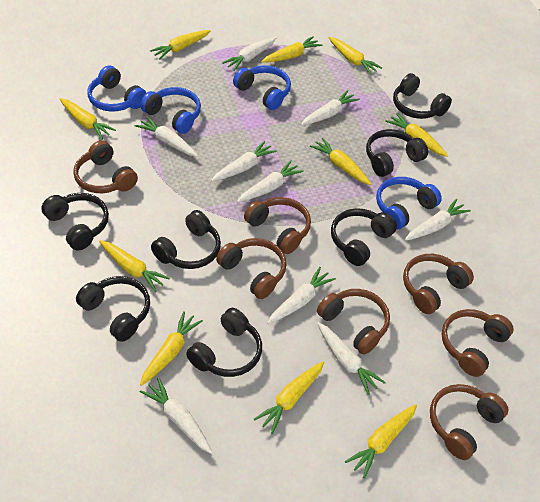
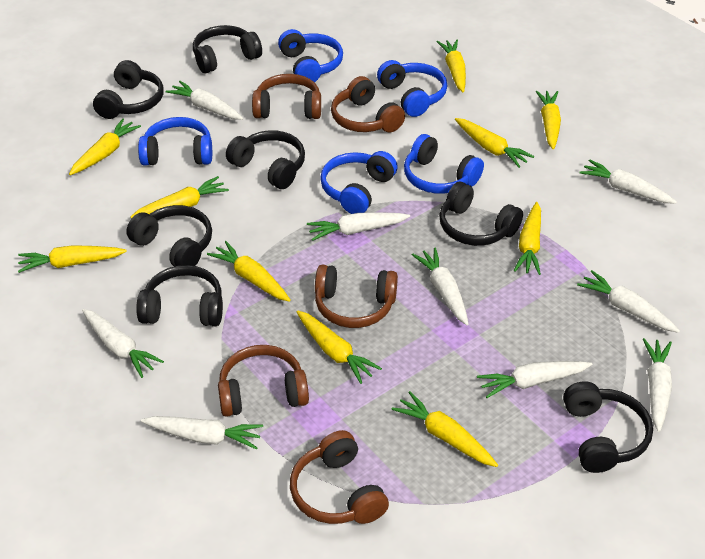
blue headphones: 4 -> 5
brown headphones: 7 -> 5

